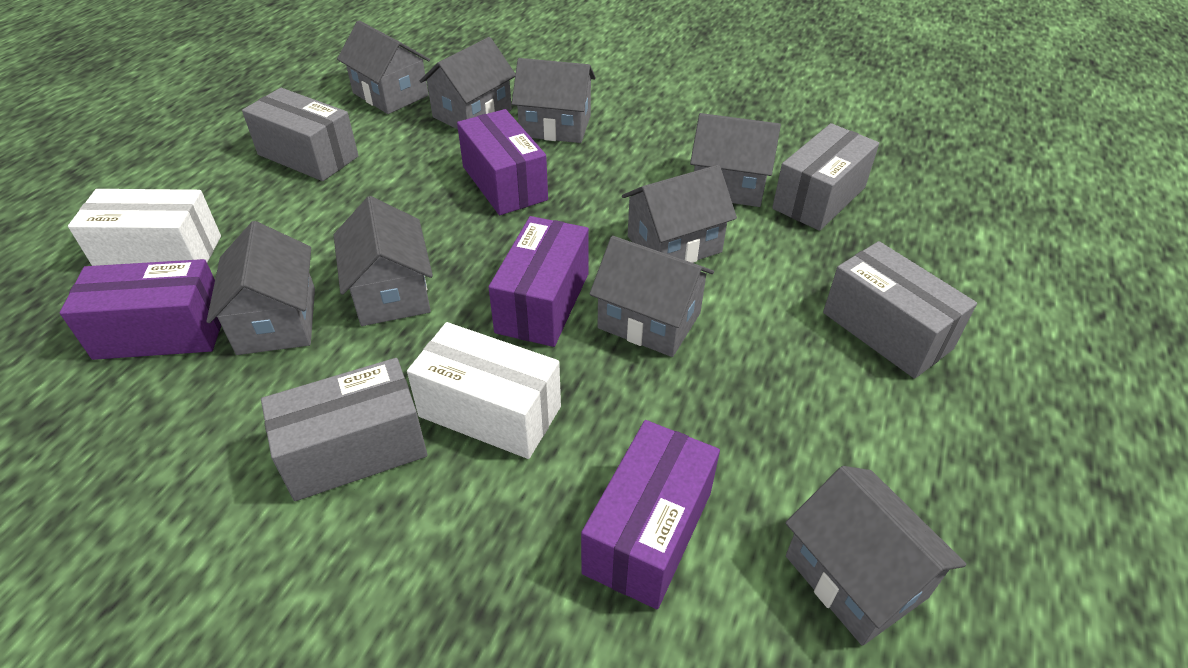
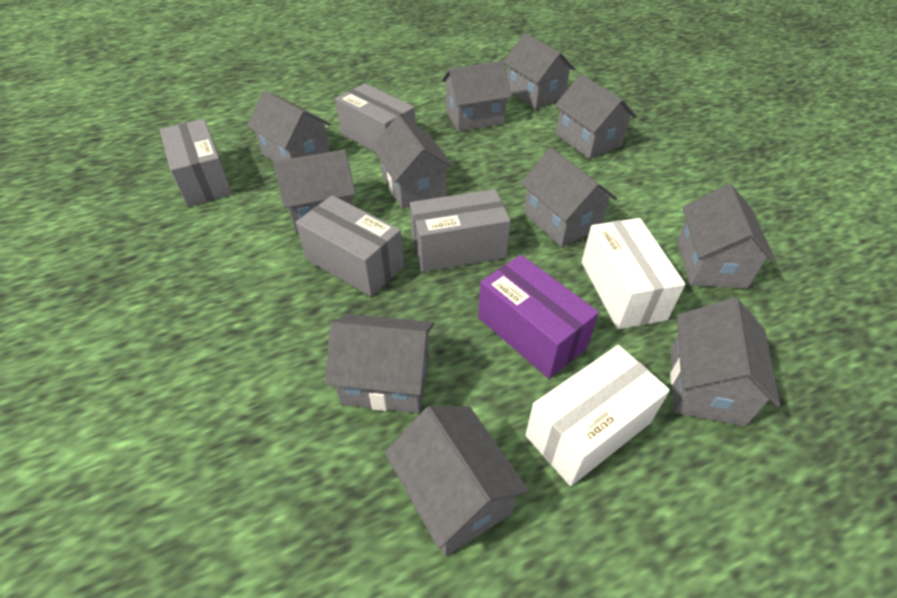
grey house: 9 -> 11
purple box: 4 -> 1

